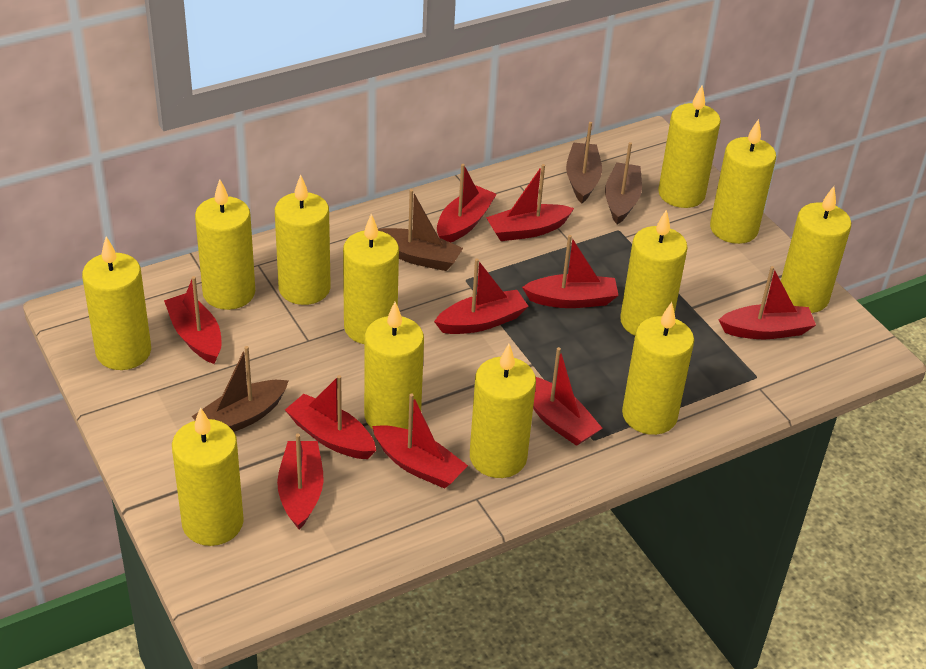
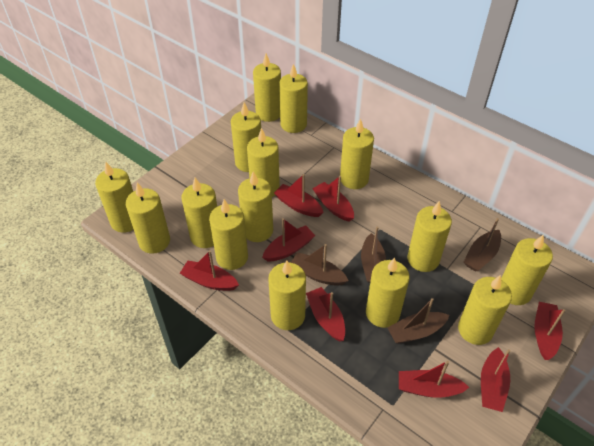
red boat: 10 -> 8
yellow candle: 12 -> 15

